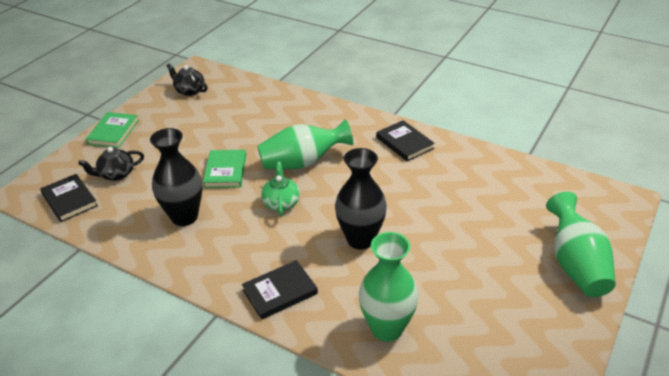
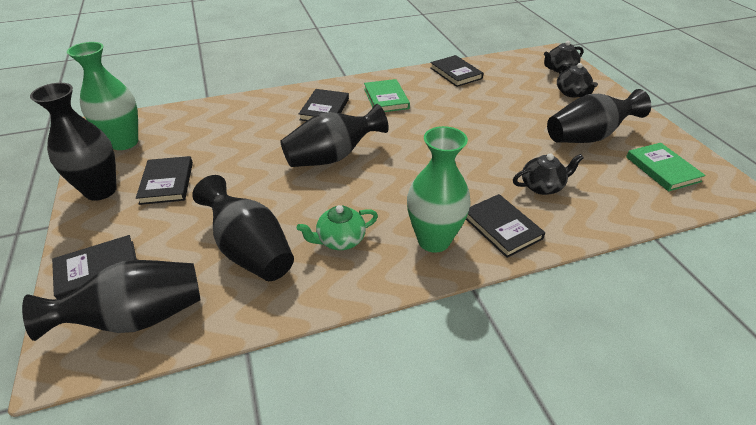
black book: 3 -> 5
black teapot: 2 -> 3
black vase: 2 -> 5
green vase: 3 -> 2

